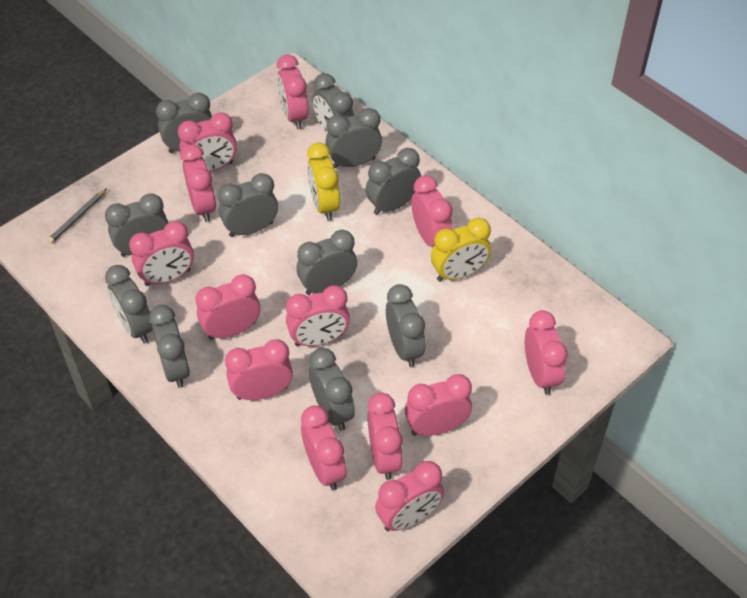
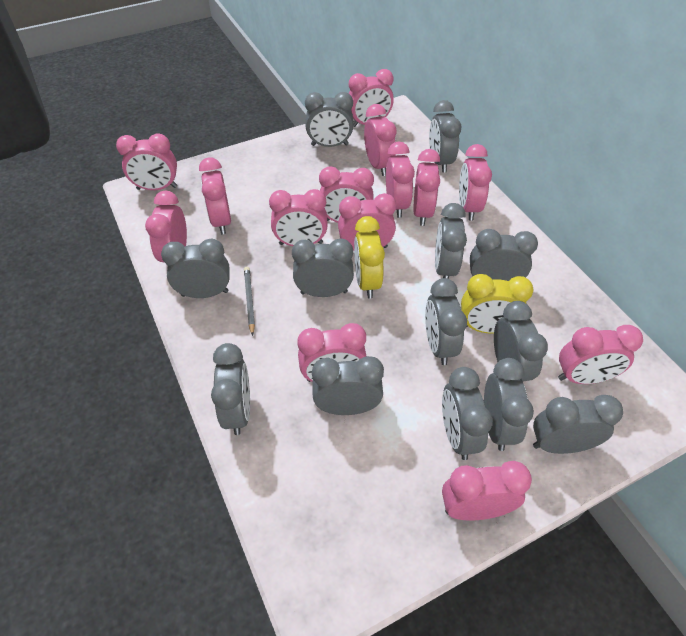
grey clock: 11 -> 13
pink clock: 13 -> 14

